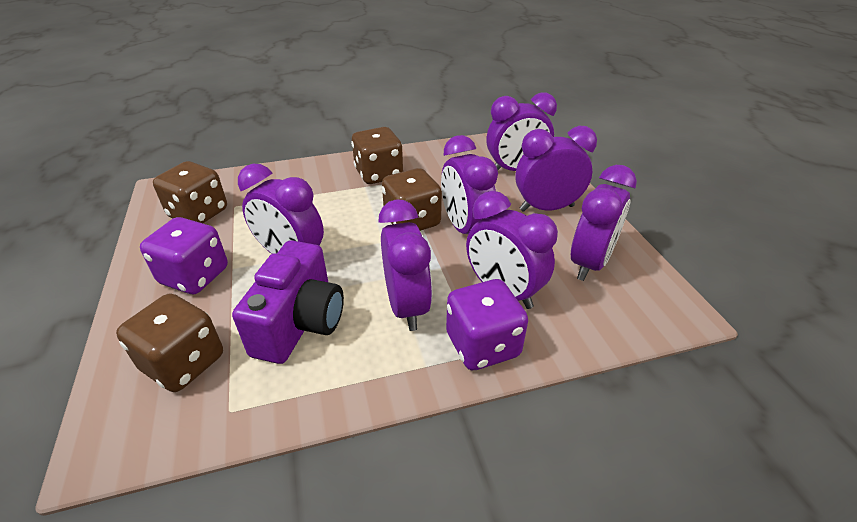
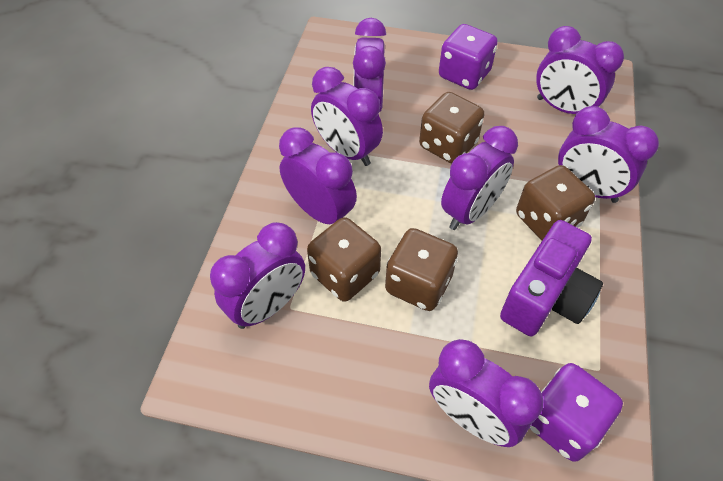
purple clock: 7 -> 8

